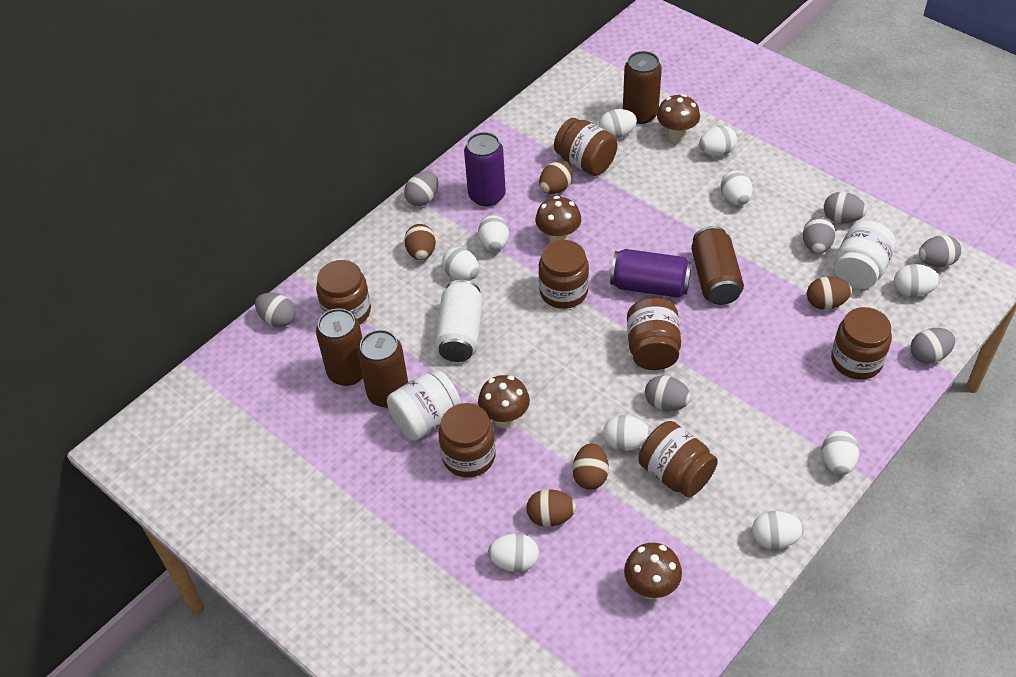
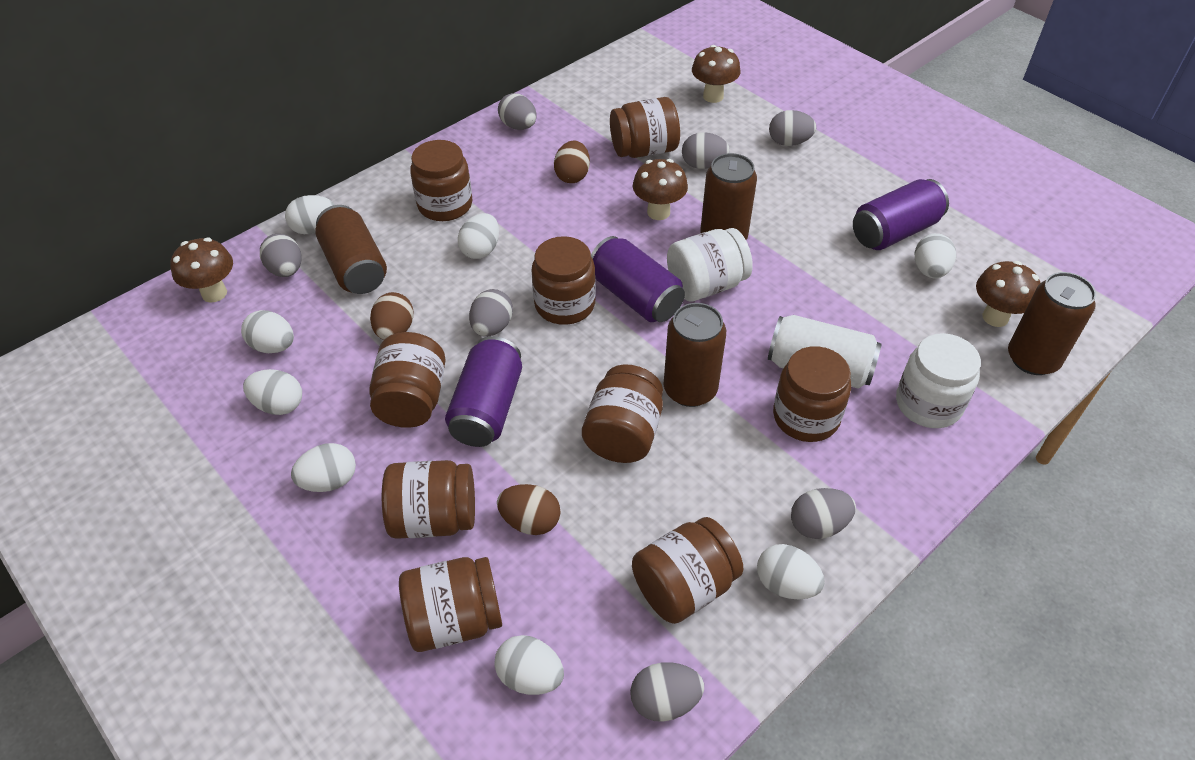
brown egg: 5 -> 3
brown jar: 7 -> 9
purple can: 2 -> 3
white egg: 10 -> 8

